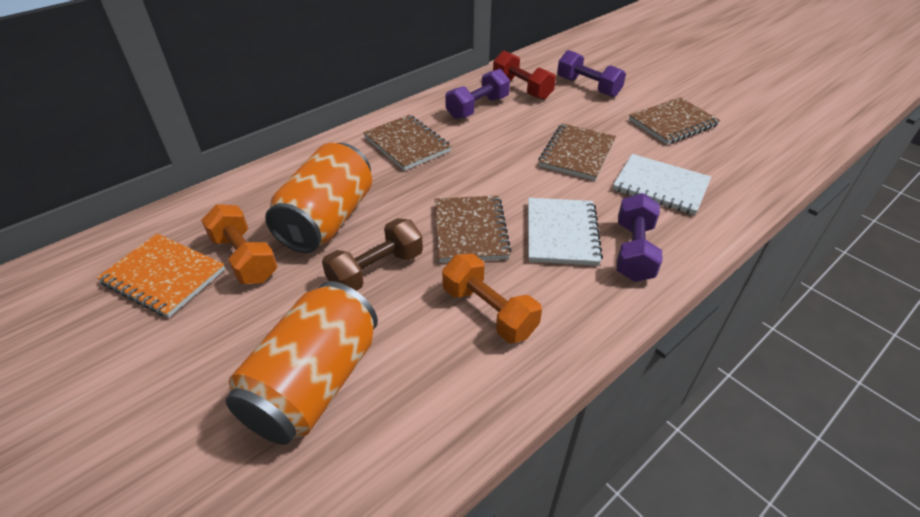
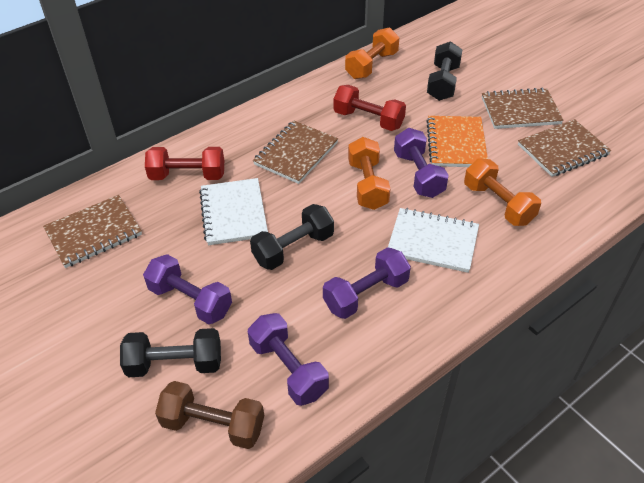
black dumbbell: 0 -> 3
orange can: 2 -> 0
orange dumbbell: 2 -> 3
purple dumbbell: 3 -> 4
red dumbbell: 1 -> 2

